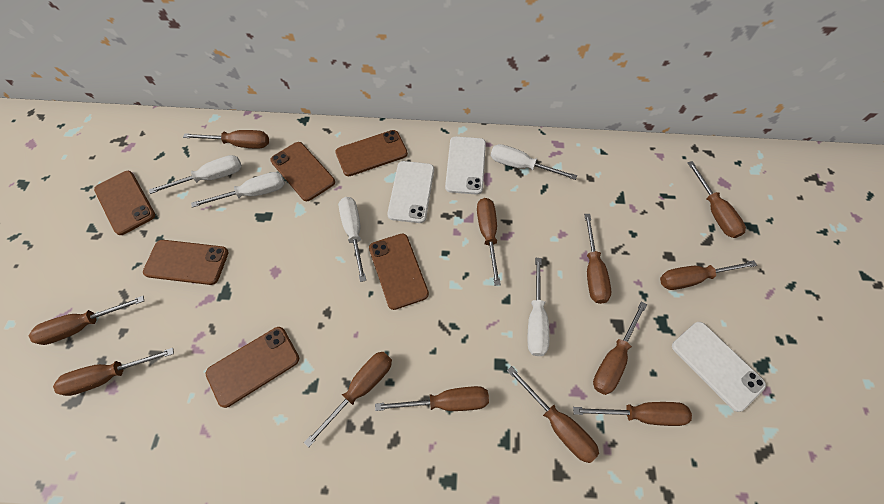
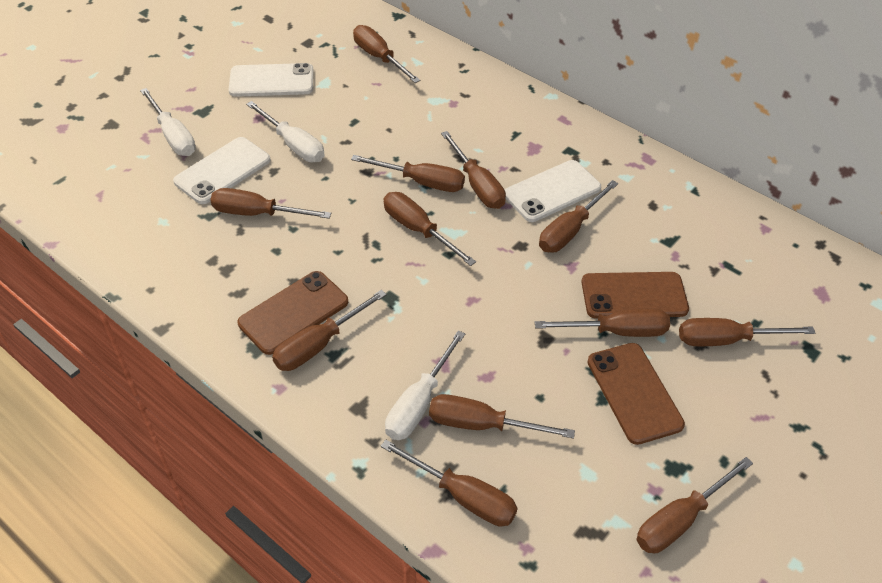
brown phone: 6 -> 3
white screwdriver: 5 -> 3

